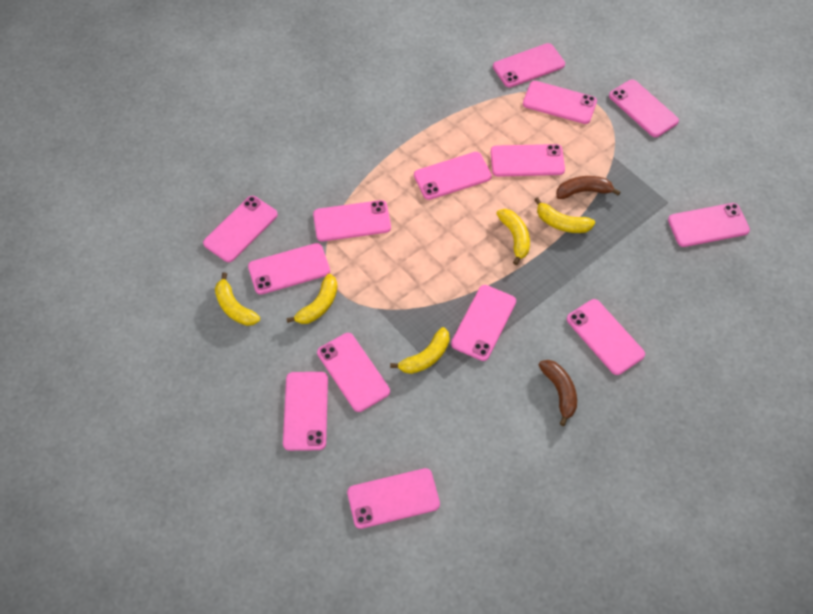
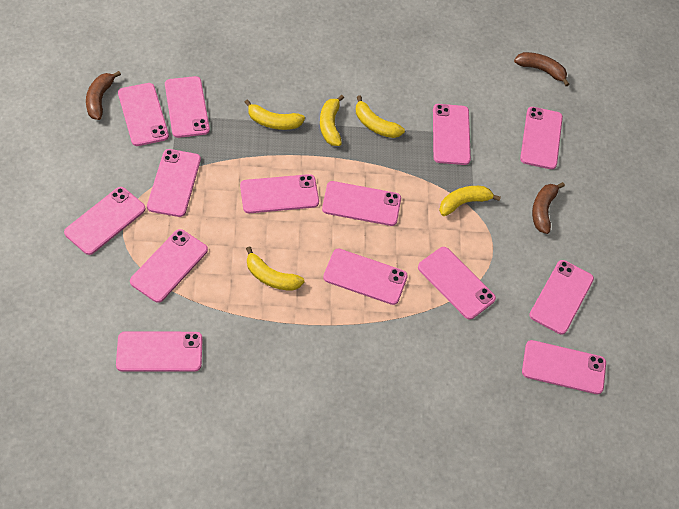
brown banana: 2 -> 3

